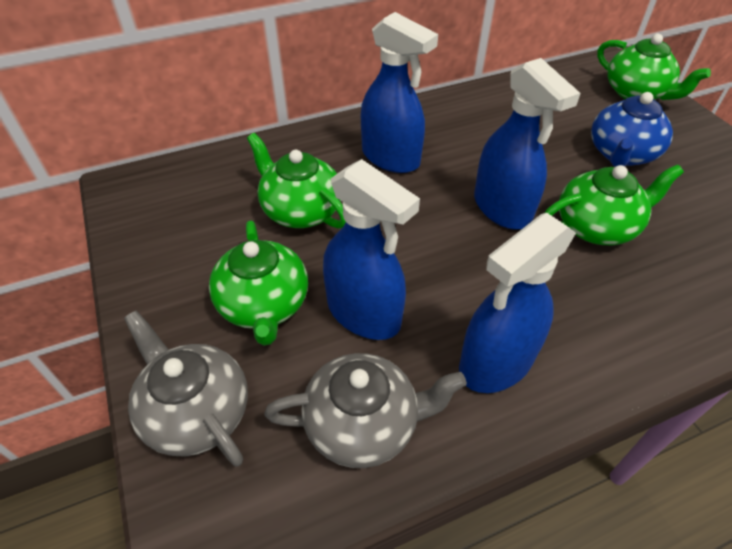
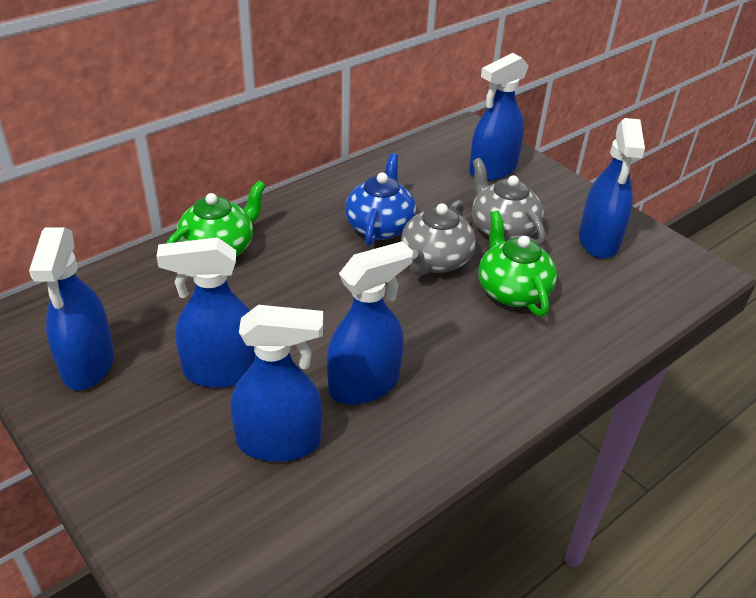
blue spray bottle: 4 -> 6
green teapot: 4 -> 2

